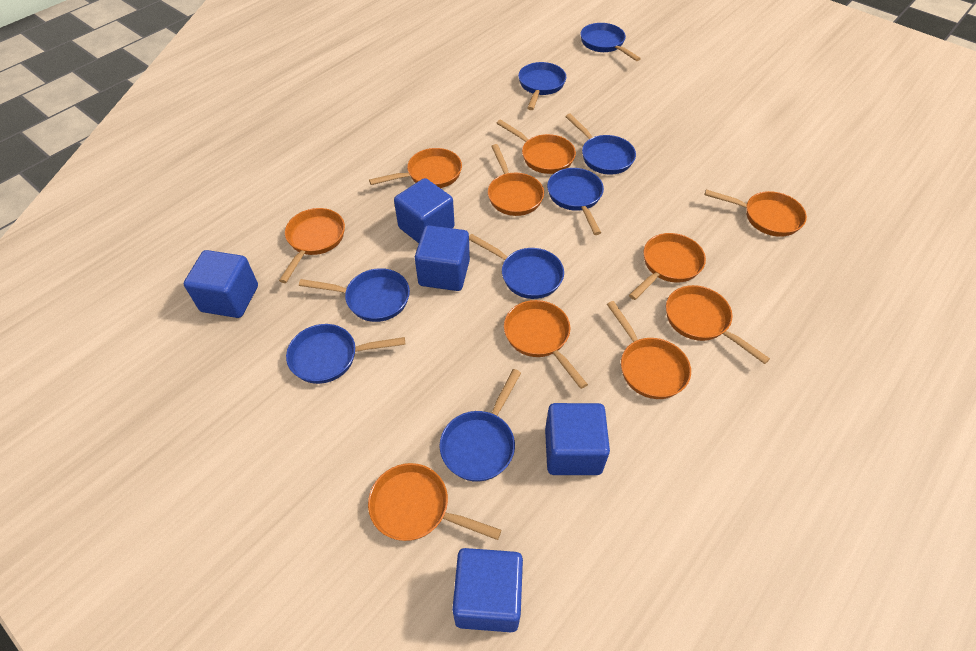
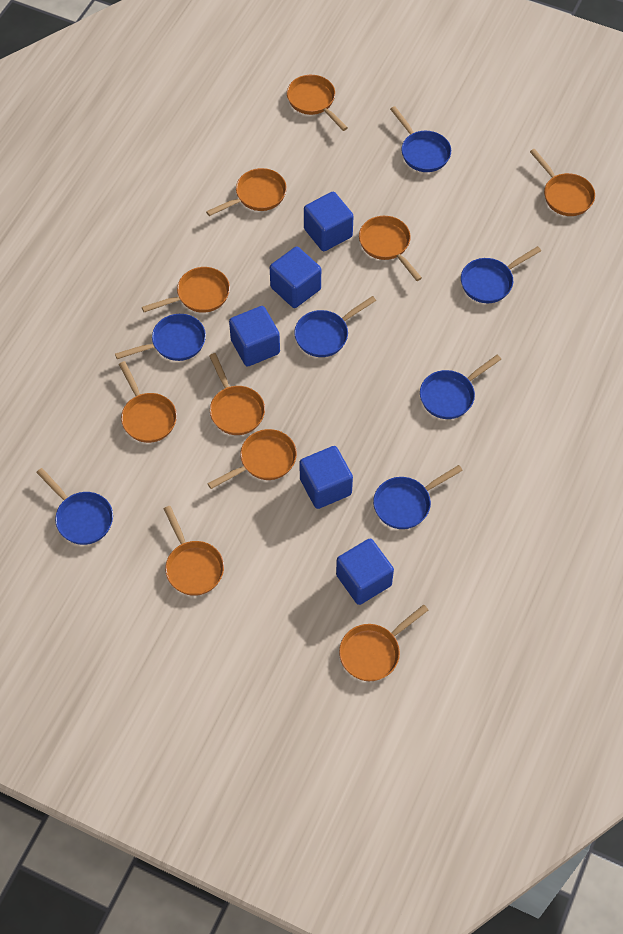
blue pan: 8 -> 7

